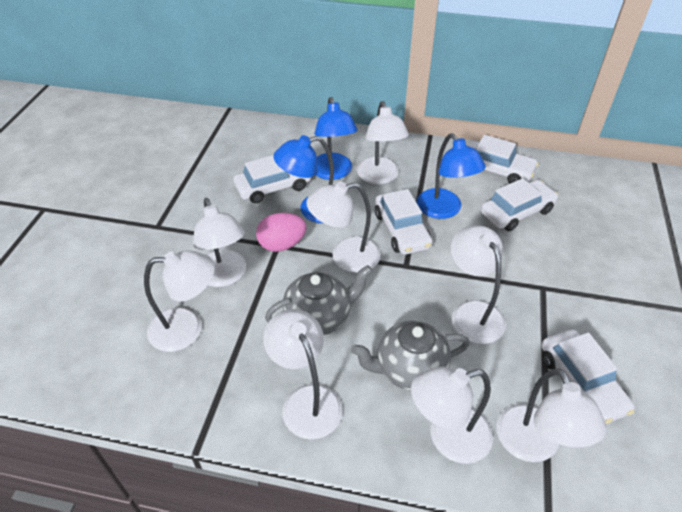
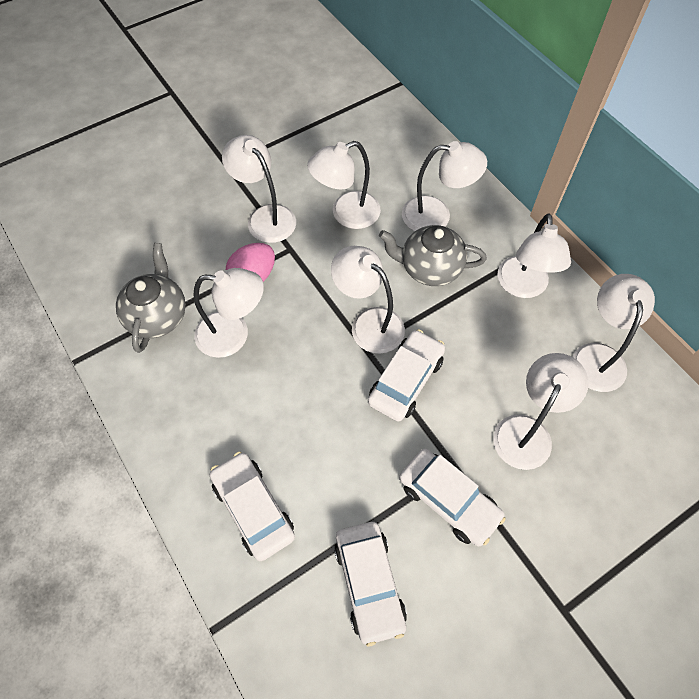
blue lamp: 3 -> 0
white car: 5 -> 4

